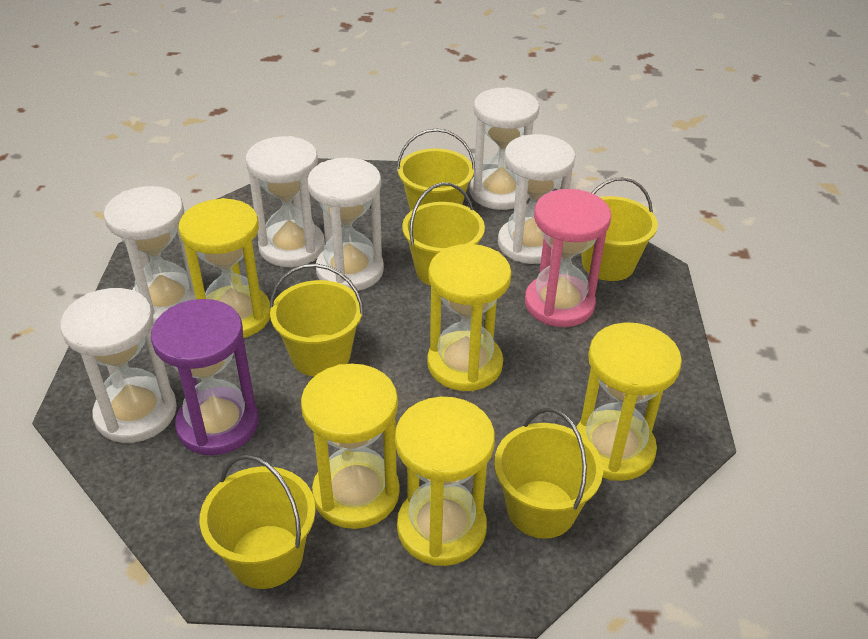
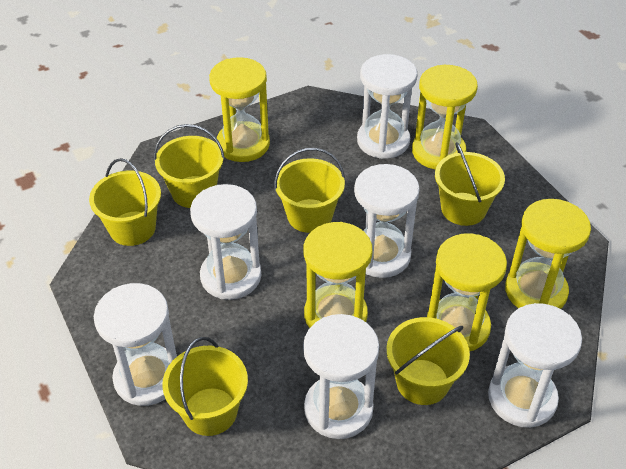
pink hourglass: 1 -> 0
purple hourglass: 1 -> 0

